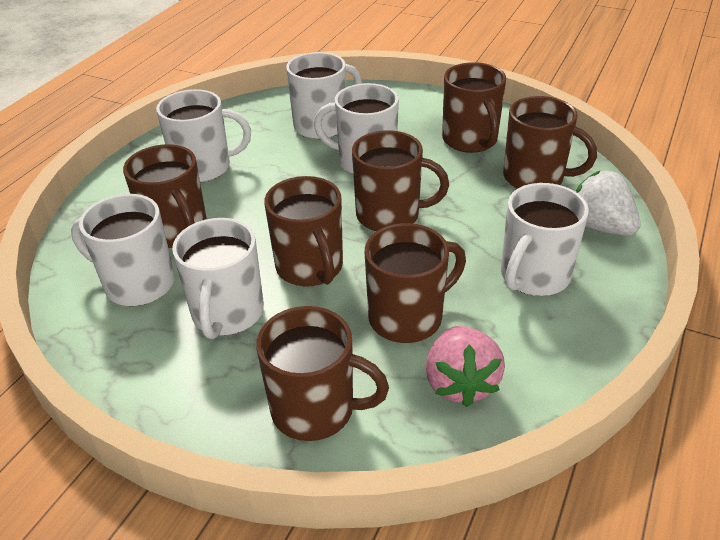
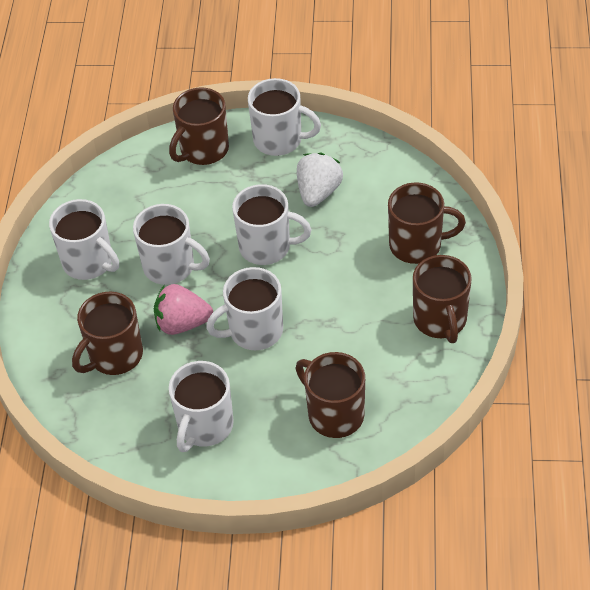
brown mug: 7 -> 5

